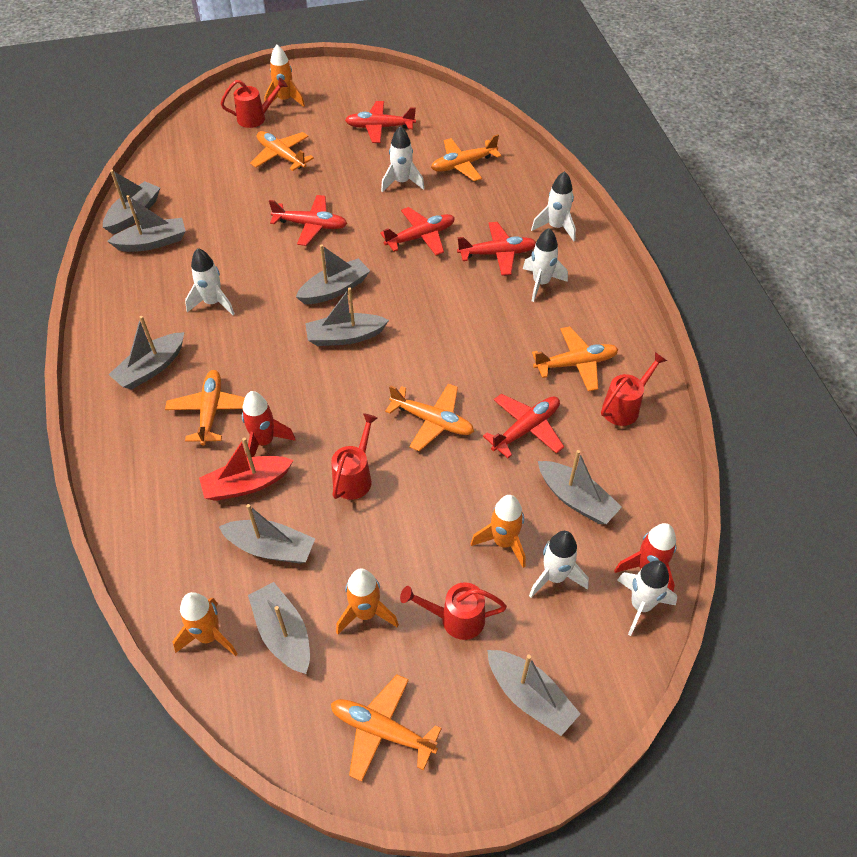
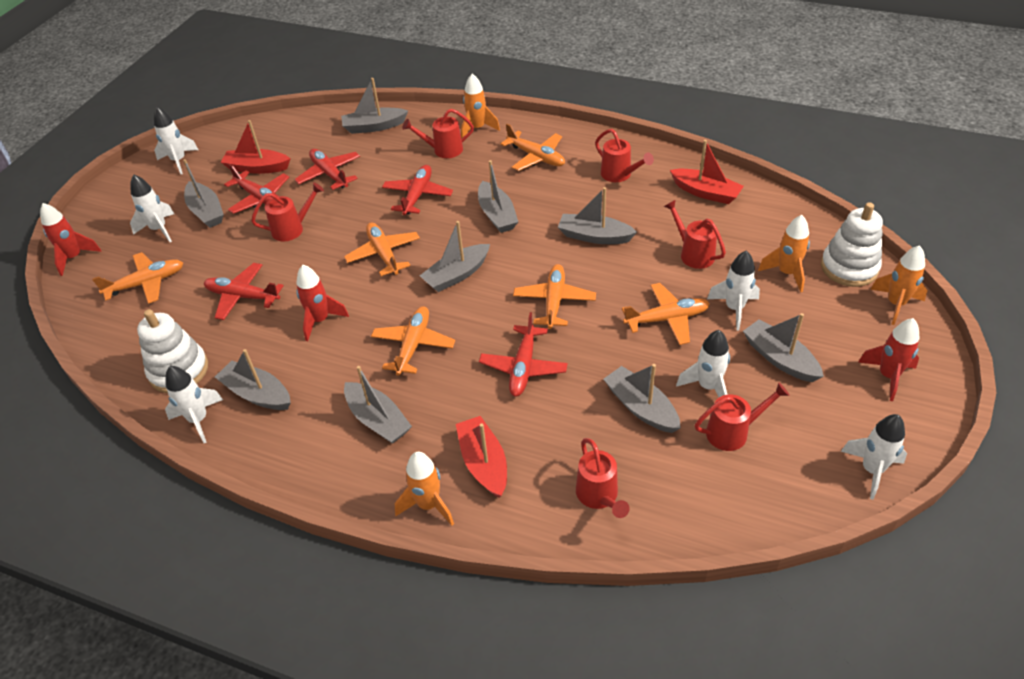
red boat: 1 -> 3
red rocket: 2 -> 3
red watering can: 4 -> 6
white stacking toy: 0 -> 2

